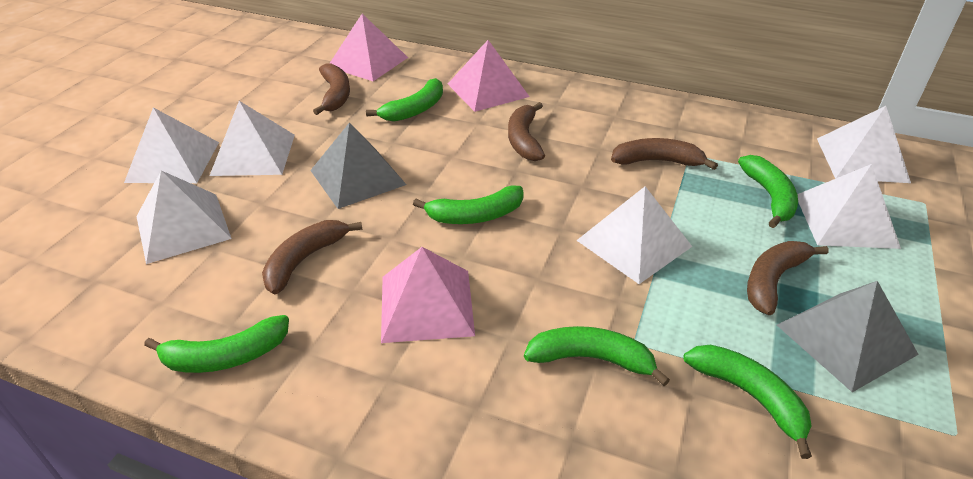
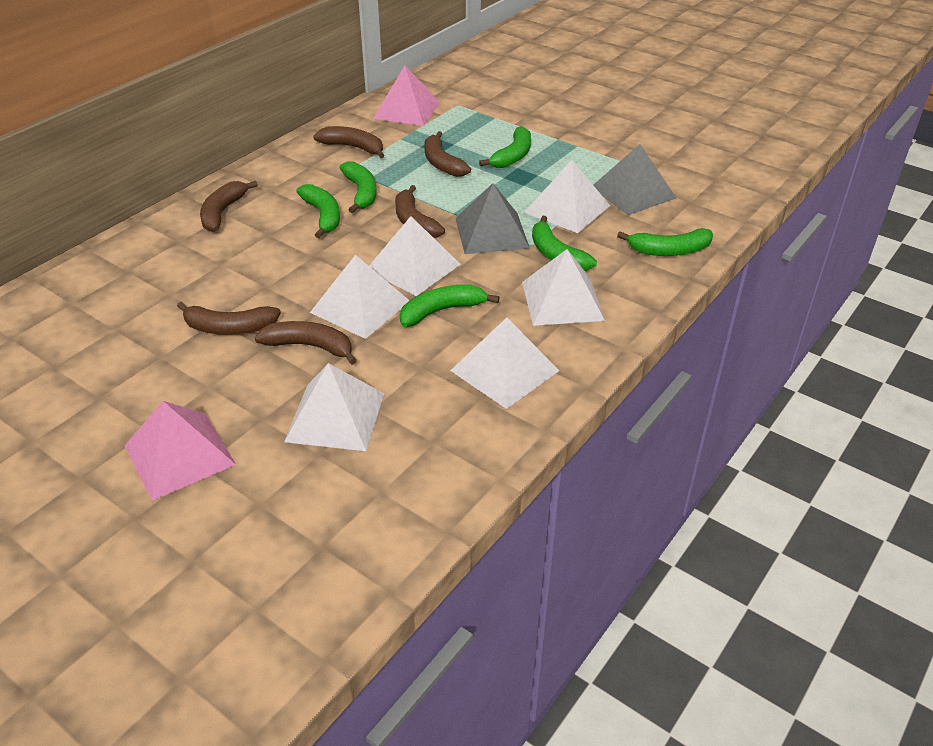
brown banana: 5 -> 6
pink pyramid: 3 -> 2

